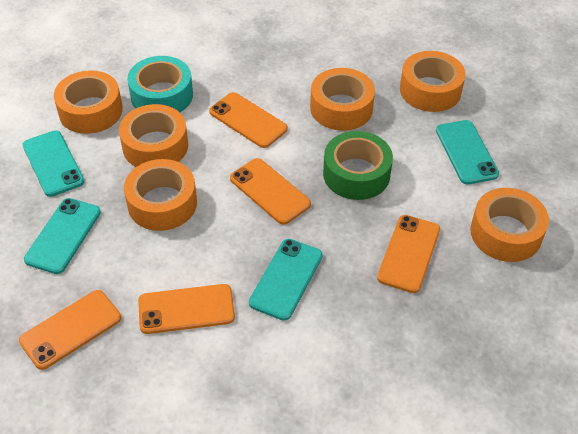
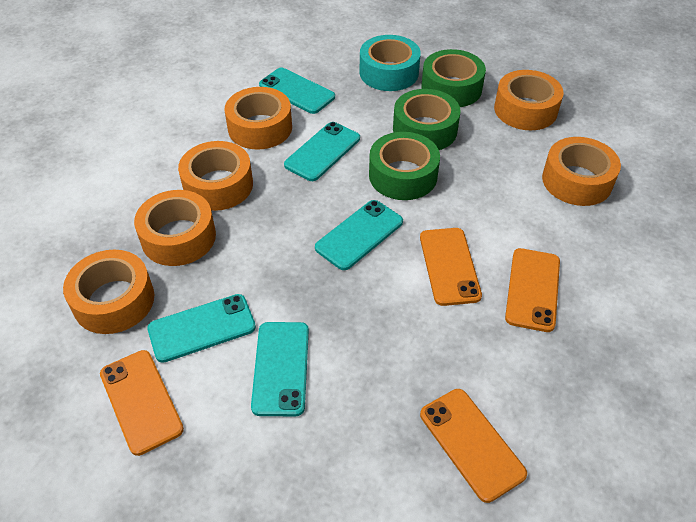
green tape: 1 -> 3
orange phone: 5 -> 4
turquoise phone: 4 -> 5

